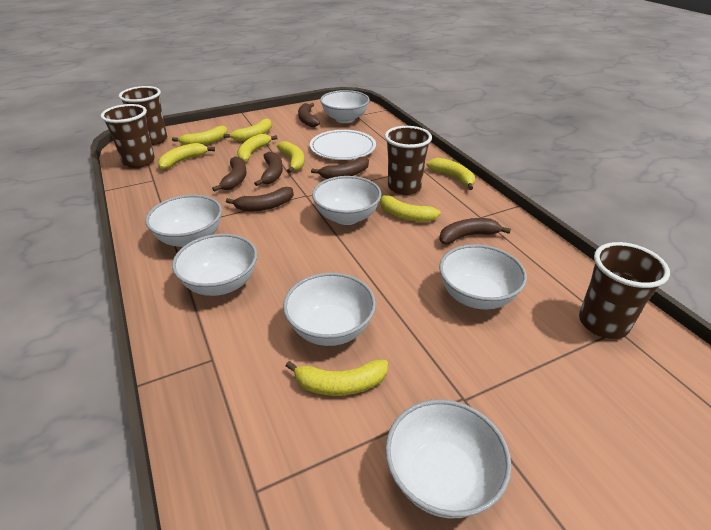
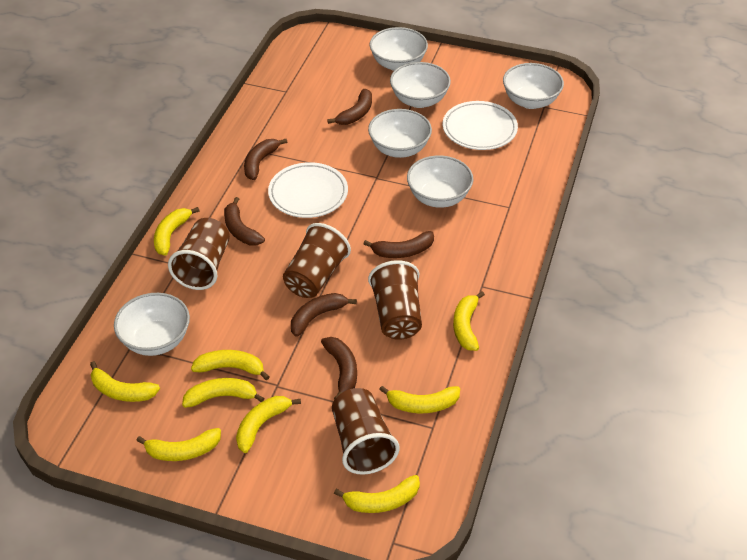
white bowl: 7 -> 6
white plate: 1 -> 2
yellow banana: 8 -> 9

